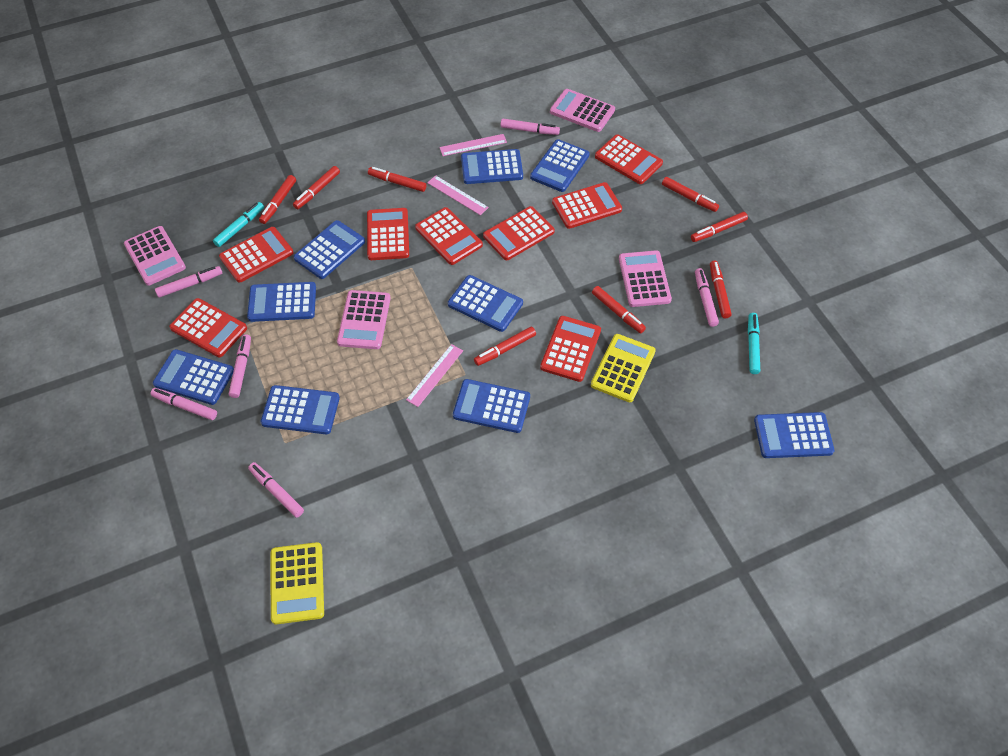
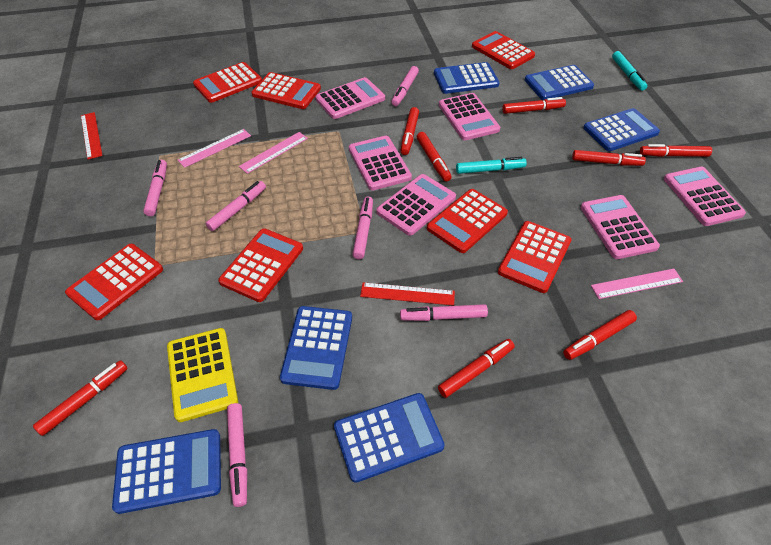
blue calculator: 9 -> 6
pink calculator: 4 -> 6
red calculator: 8 -> 7
red ruler: 0 -> 2
yellow calculator: 2 -> 1

